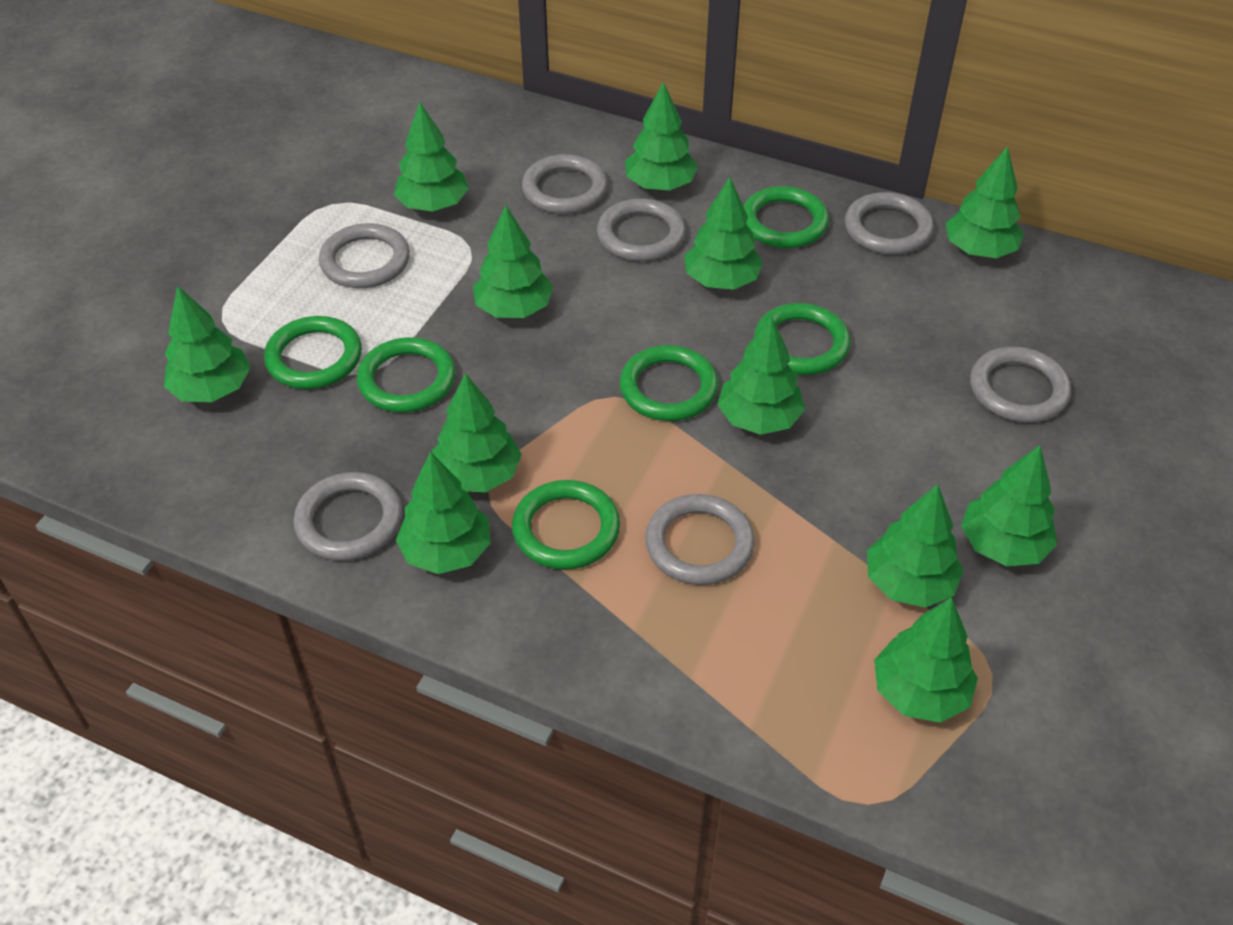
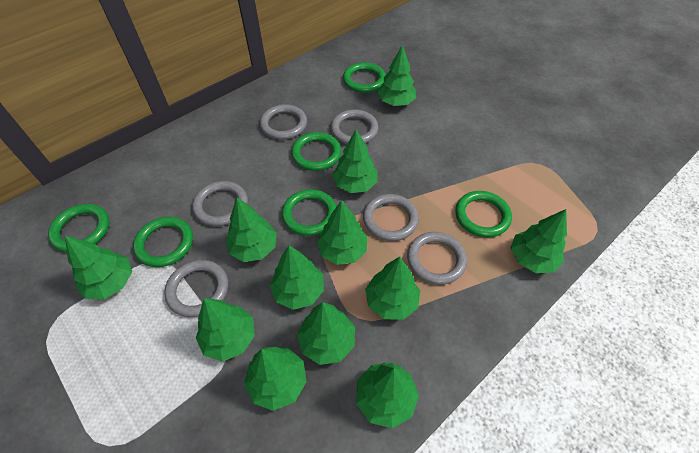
grey ring: 7 -> 6

